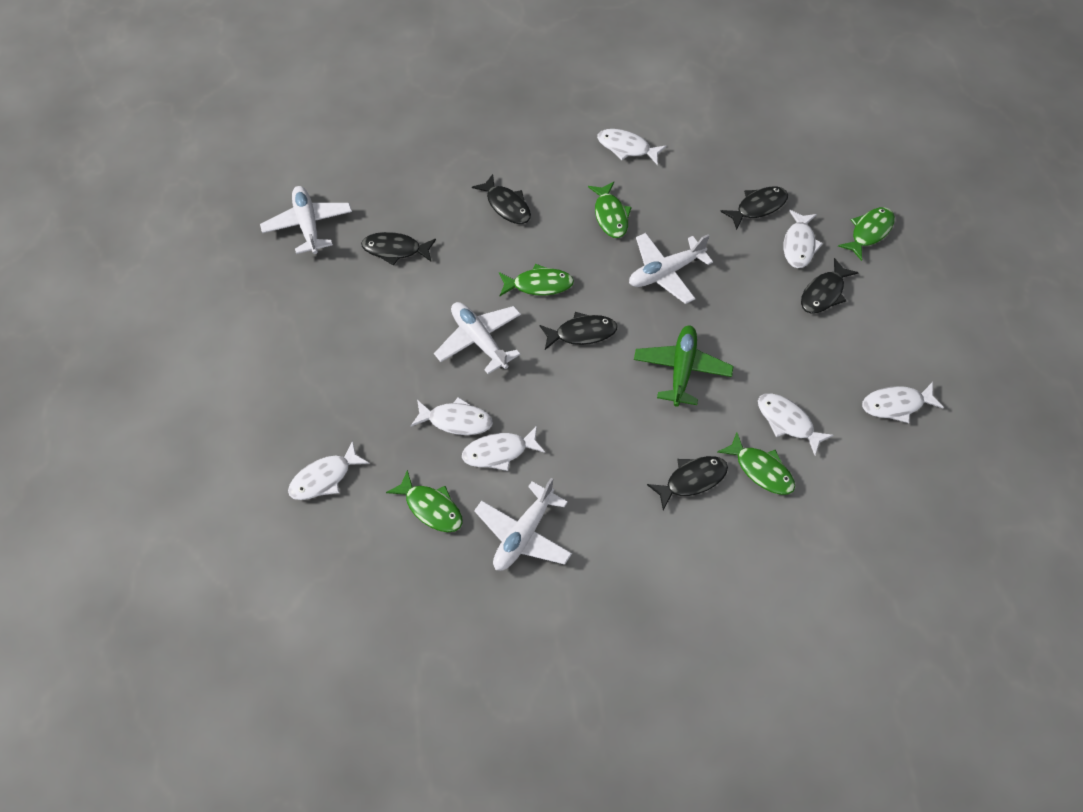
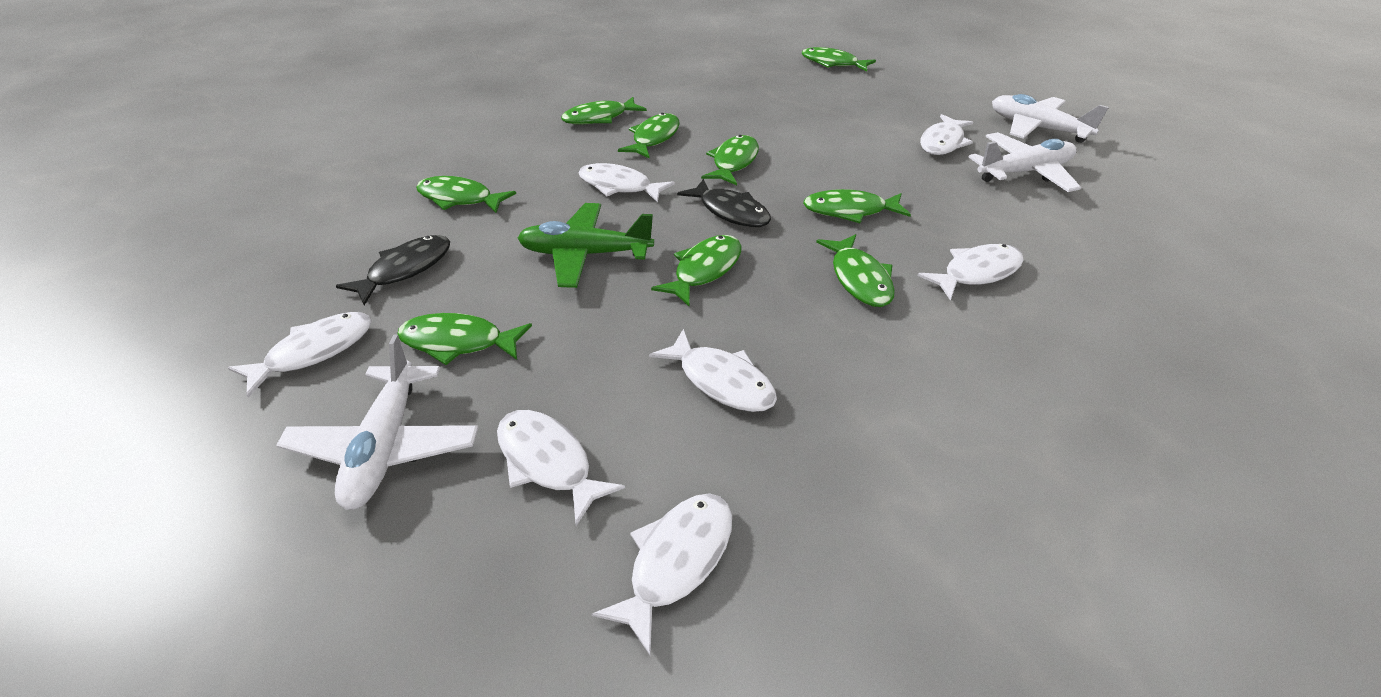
black fish: 6 -> 2
green fish: 5 -> 9
white plane: 4 -> 3

